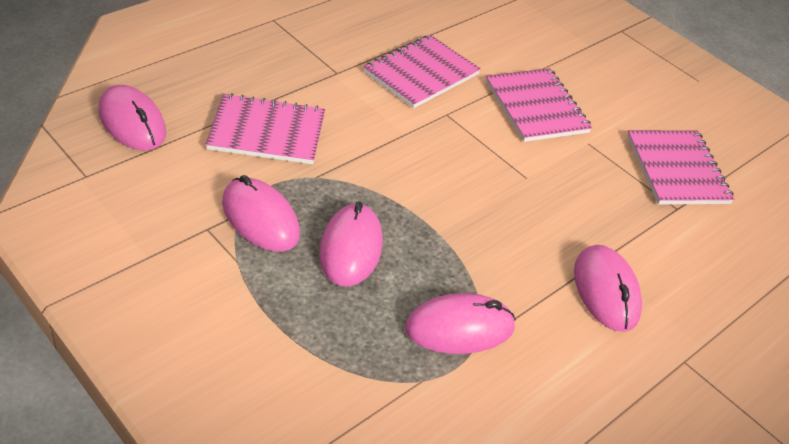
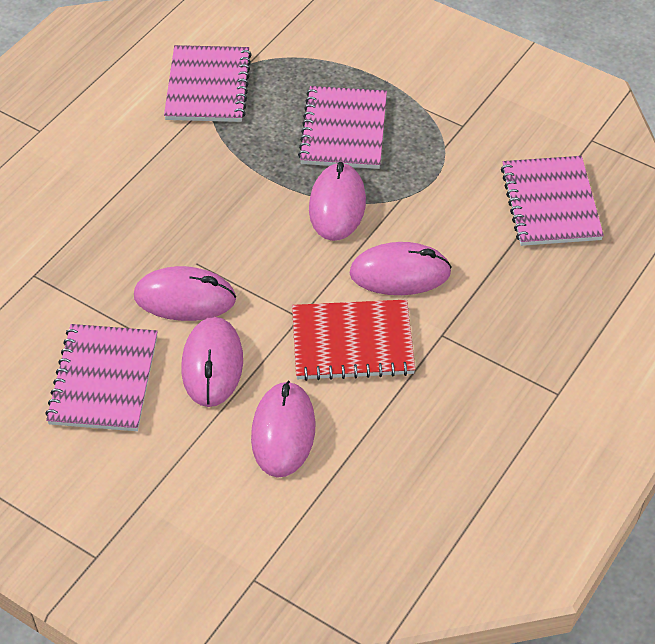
red notebook: 0 -> 1

